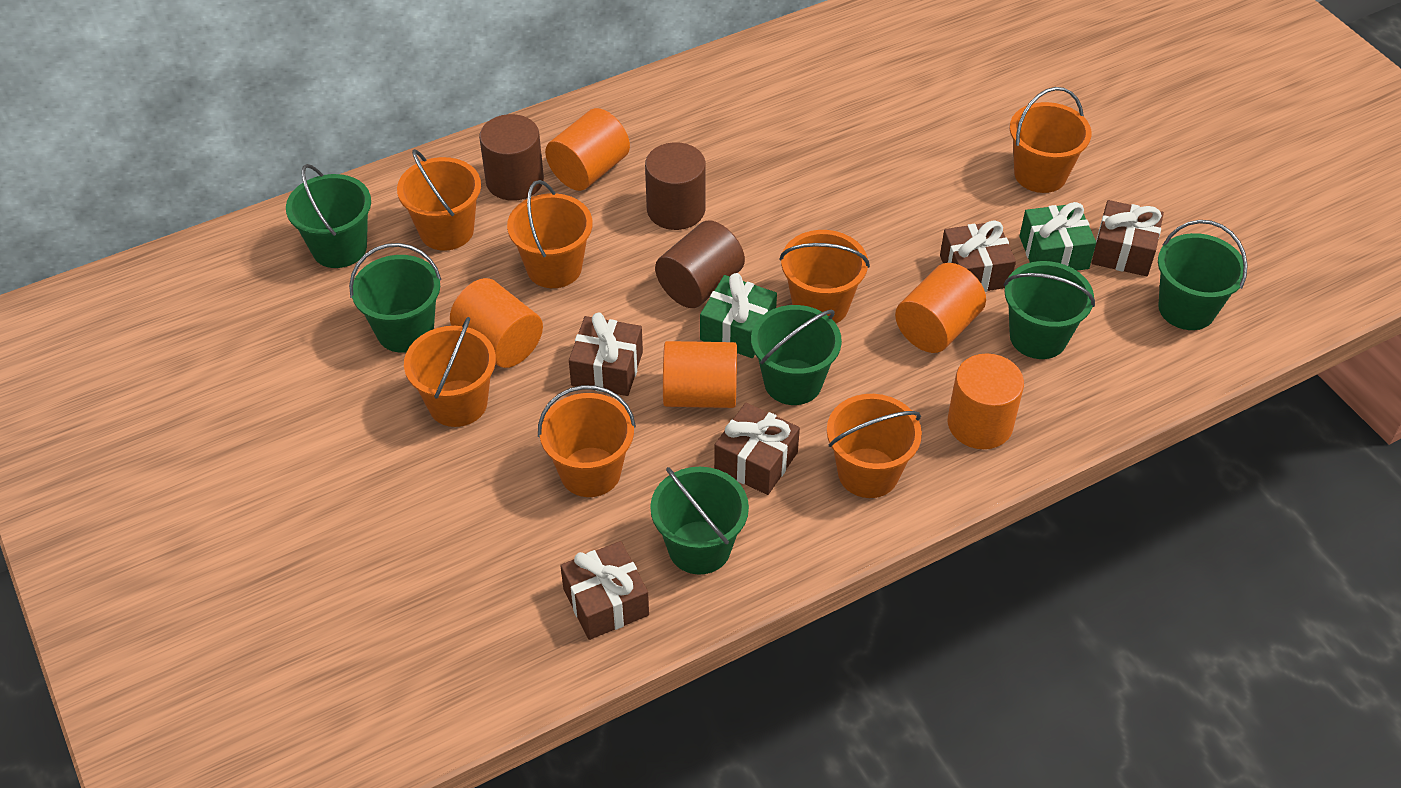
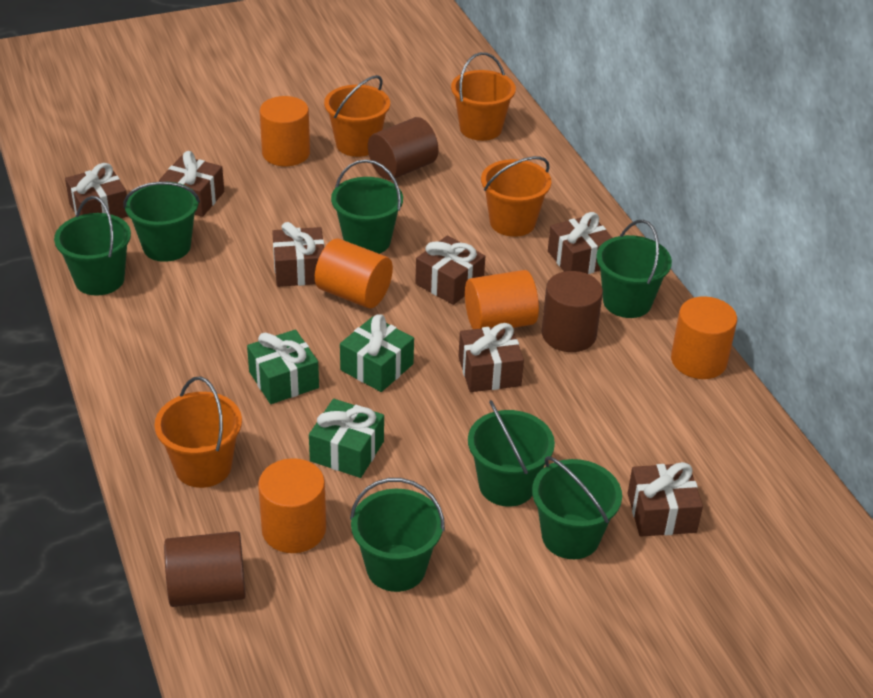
brown gift: 5 -> 7
green bucket: 6 -> 7
green gift: 2 -> 3
orange bucket: 7 -> 4

